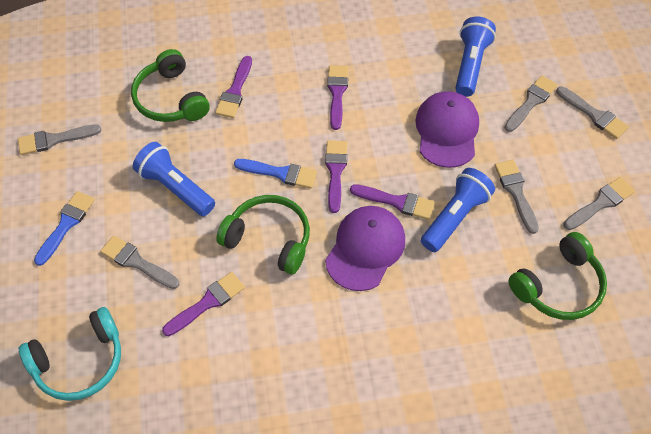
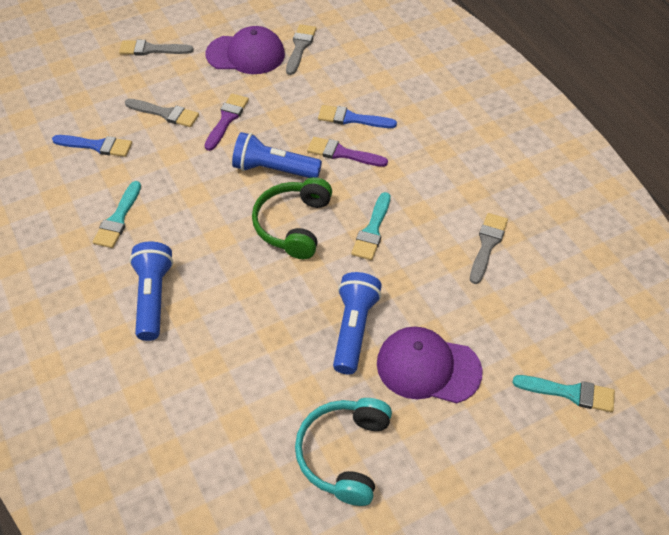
green headphones: 3 -> 1
grey brush: 6 -> 4
purple brush: 5 -> 2
turquoise brush: 0 -> 3

